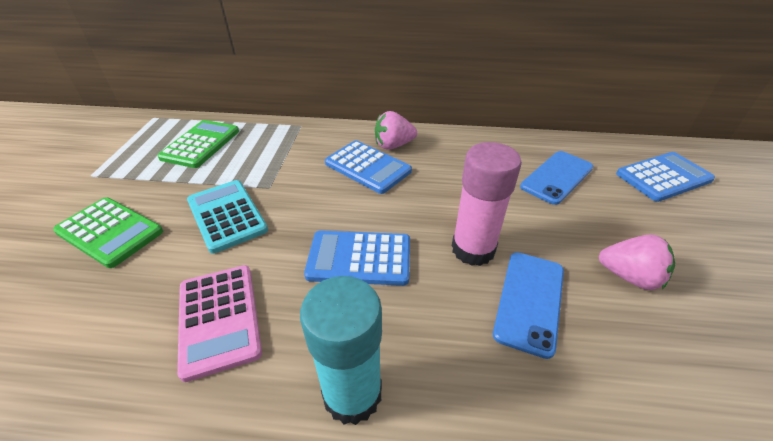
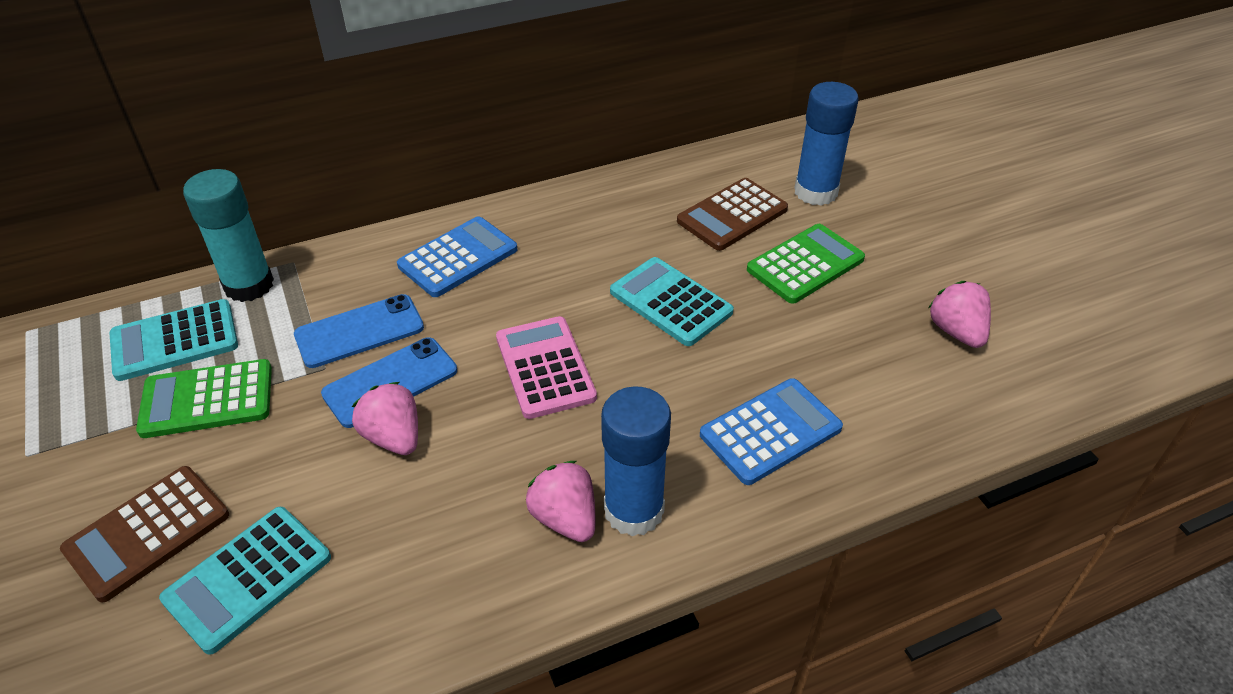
blue calculator: 3 -> 2
blue glue stick: 0 -> 2
brown calculator: 0 -> 2
pink glue stick: 1 -> 0
pink strawberry: 2 -> 3
turquoise calculator: 1 -> 3

